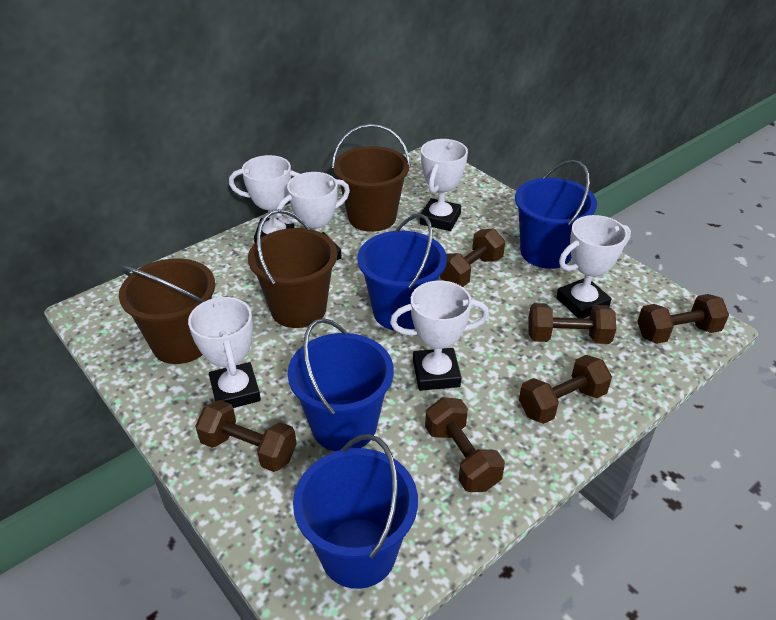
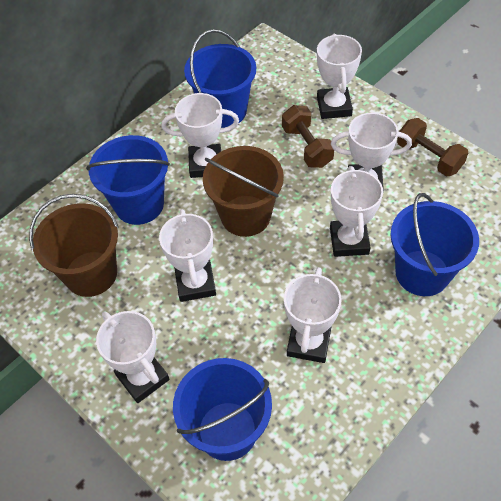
brown bucket: 3 -> 2
brown dumbbell: 6 -> 2
white trophy: 6 -> 7

